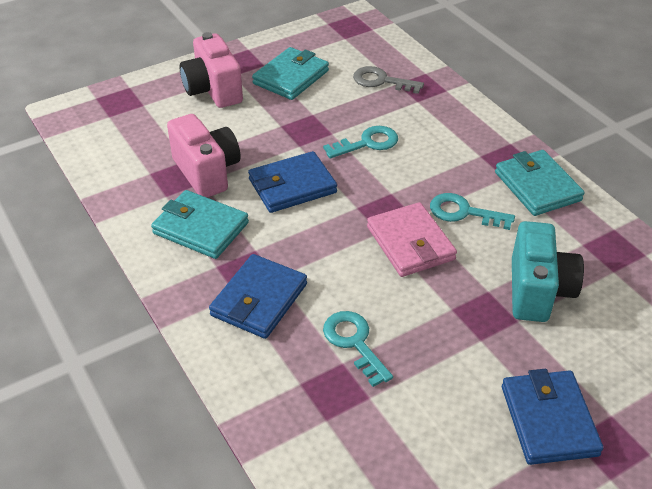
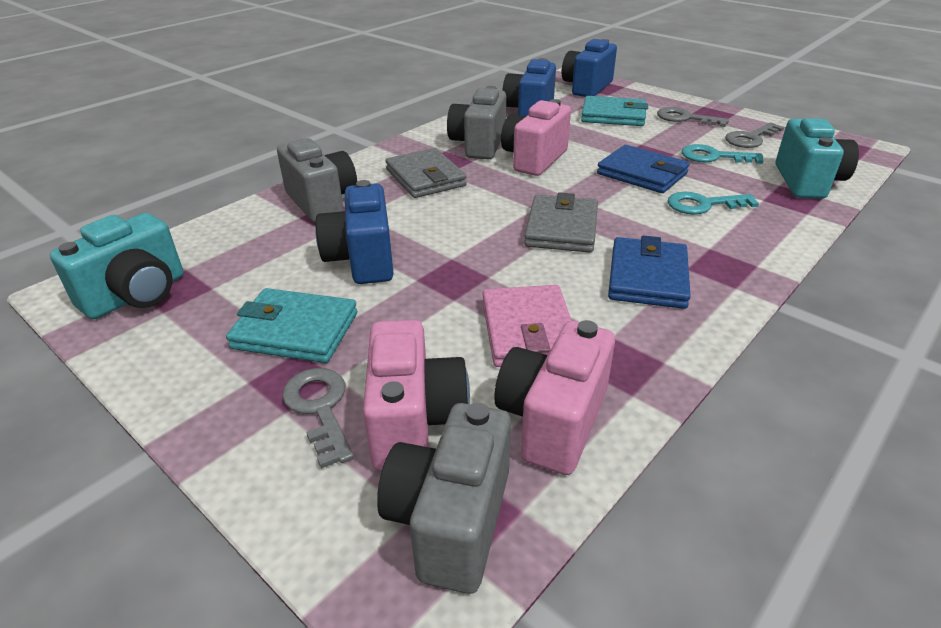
blue camera: 0 -> 3
blue wallet: 3 -> 2
grey camera: 0 -> 3
grey key: 1 -> 3
grey wallet: 0 -> 2
pink camera: 2 -> 3
turquoise camera: 1 -> 2
turquoise key: 3 -> 2
turquoise wallet: 3 -> 2

